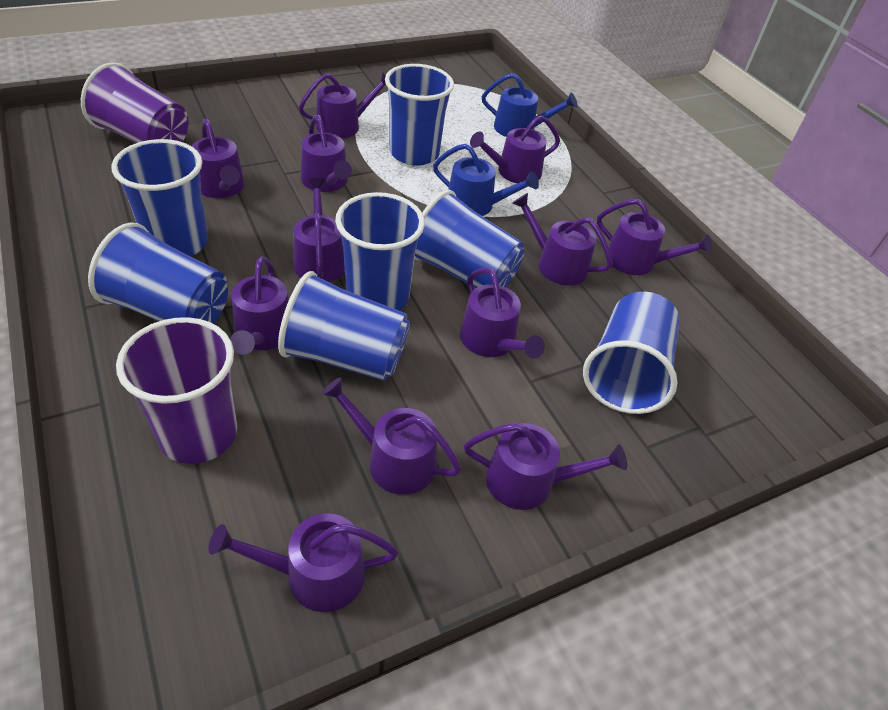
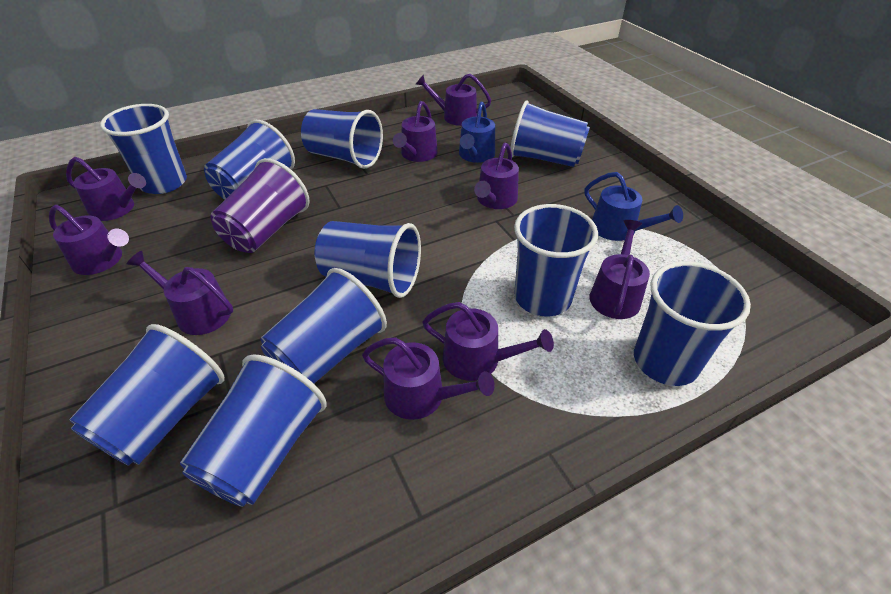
blue cup: 7 -> 10
purple cup: 2 -> 1
purple watering can: 12 -> 9

